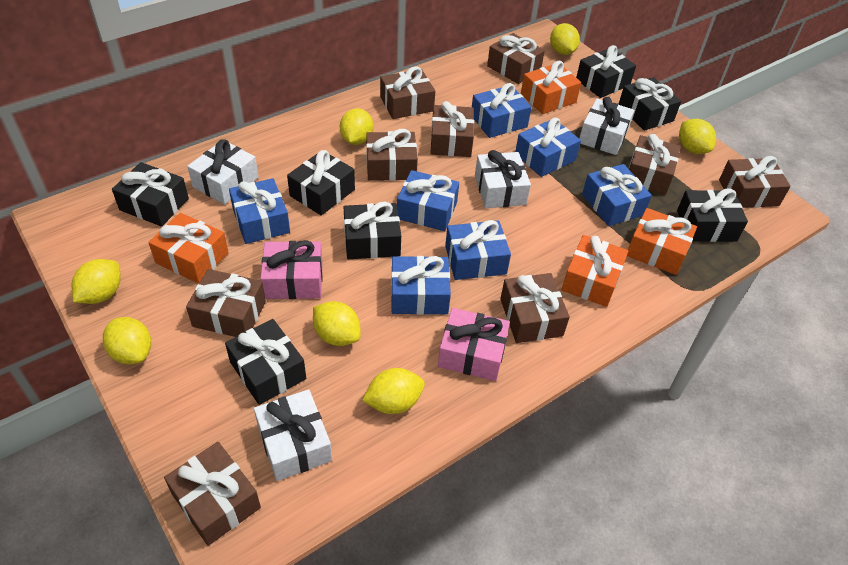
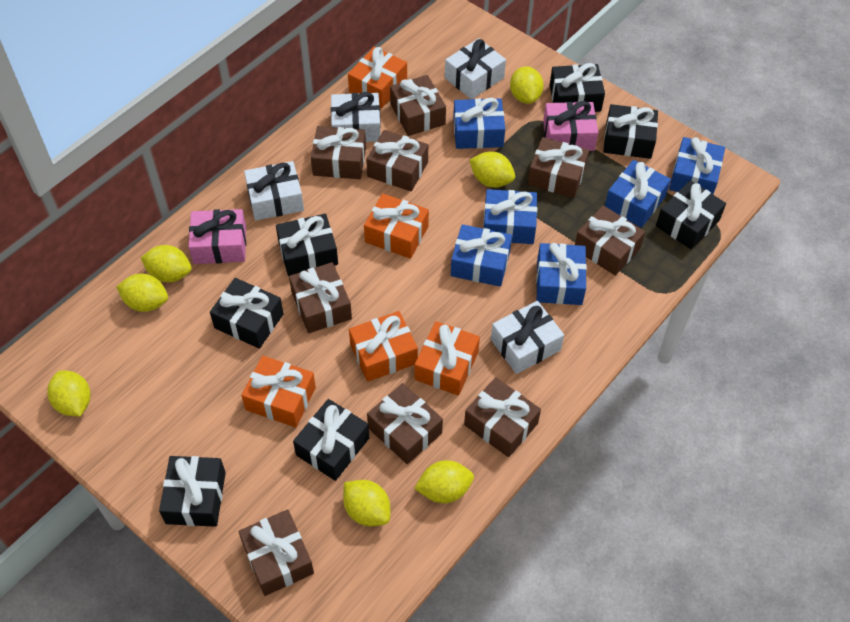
blue gift: 7 -> 6
orange gift: 4 -> 5

